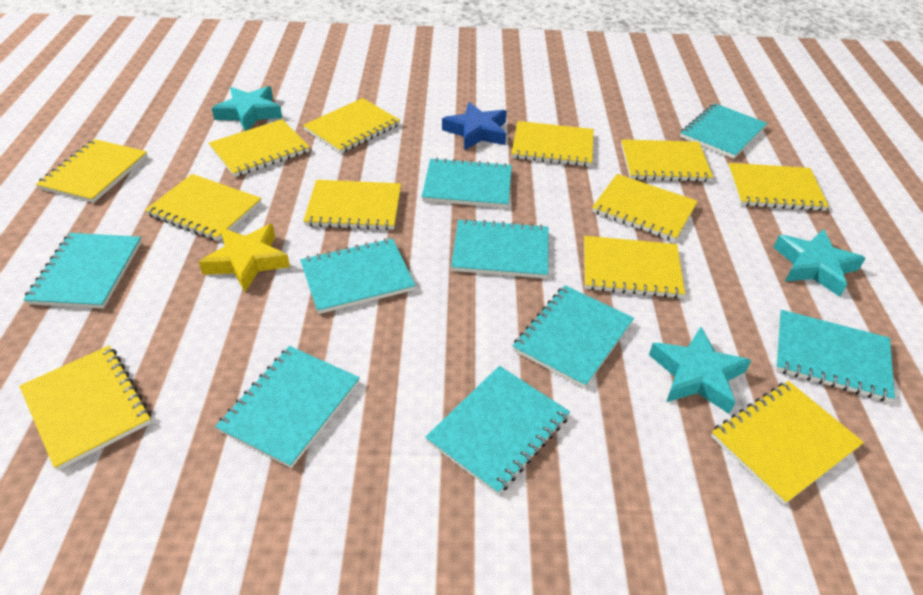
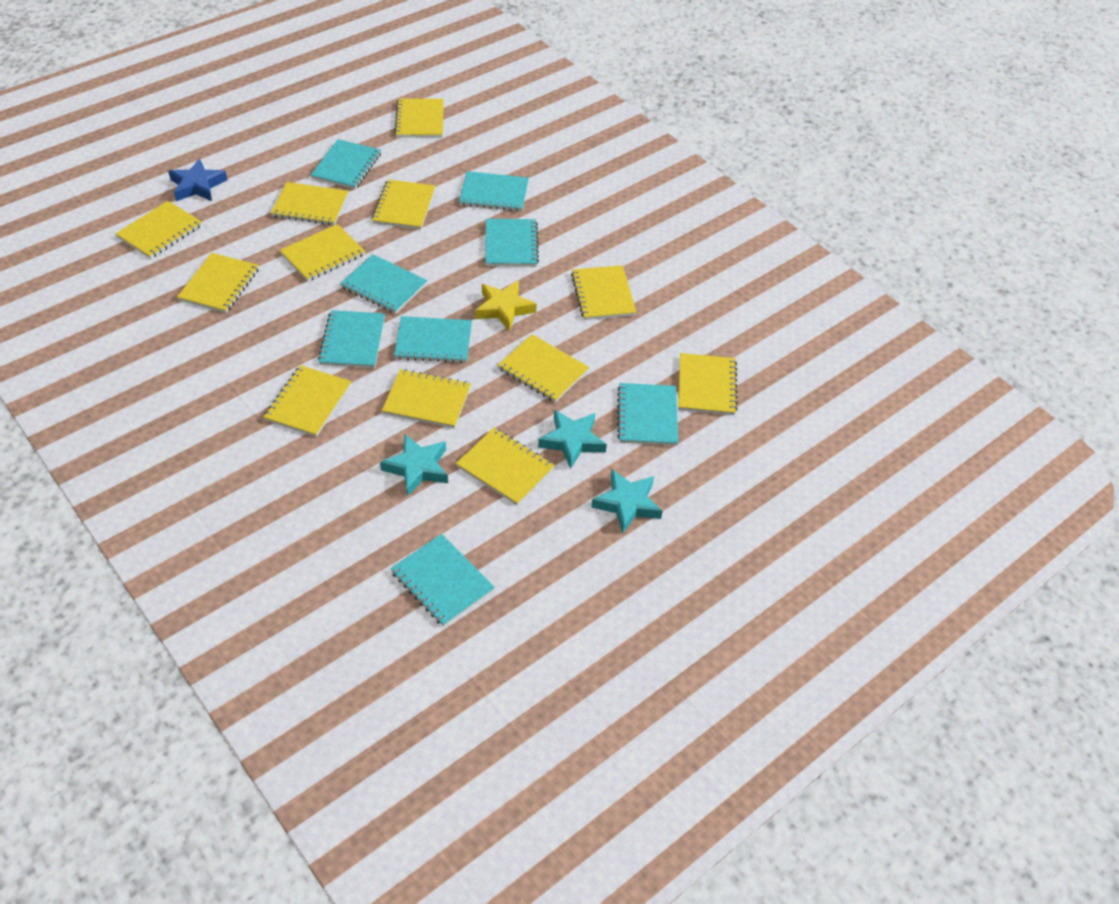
turquoise notebook: 9 -> 8

